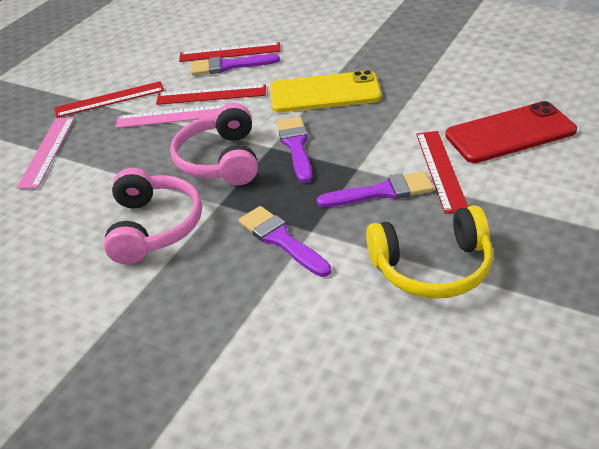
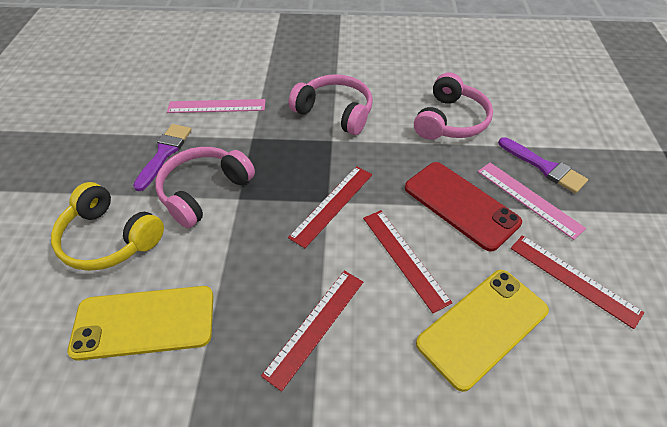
pink headphones: 2 -> 3
purple brush: 4 -> 2
yellow phone: 1 -> 2

